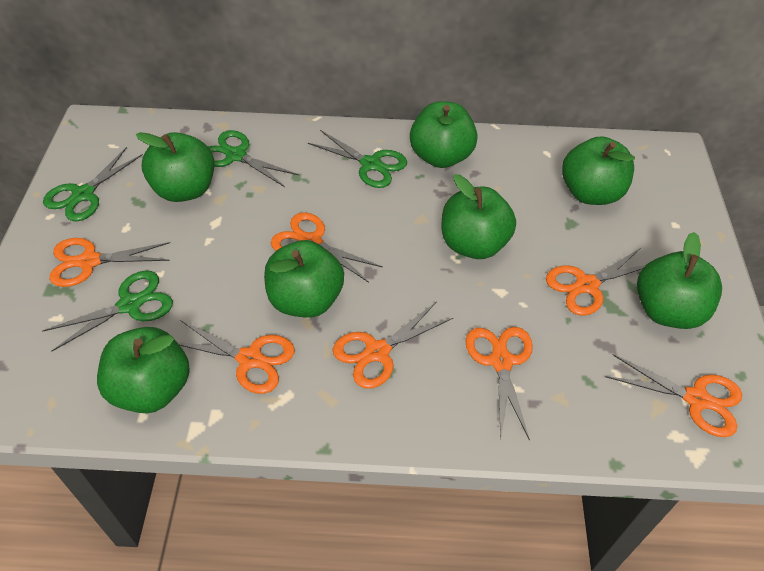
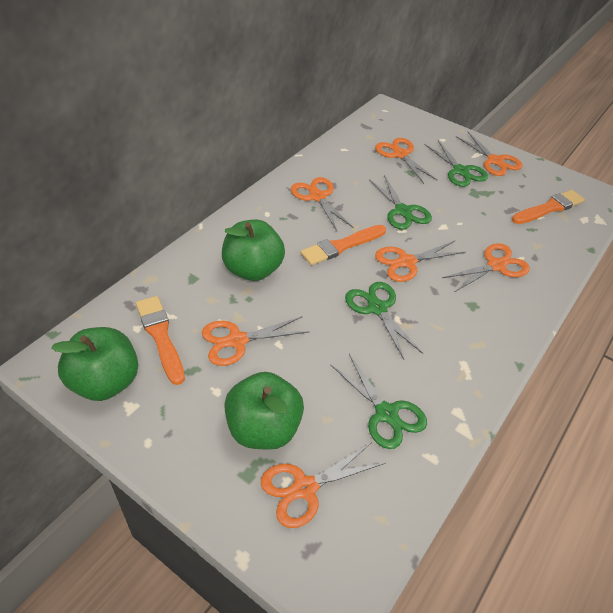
green apple: 7 -> 3
orange brush: 0 -> 3

